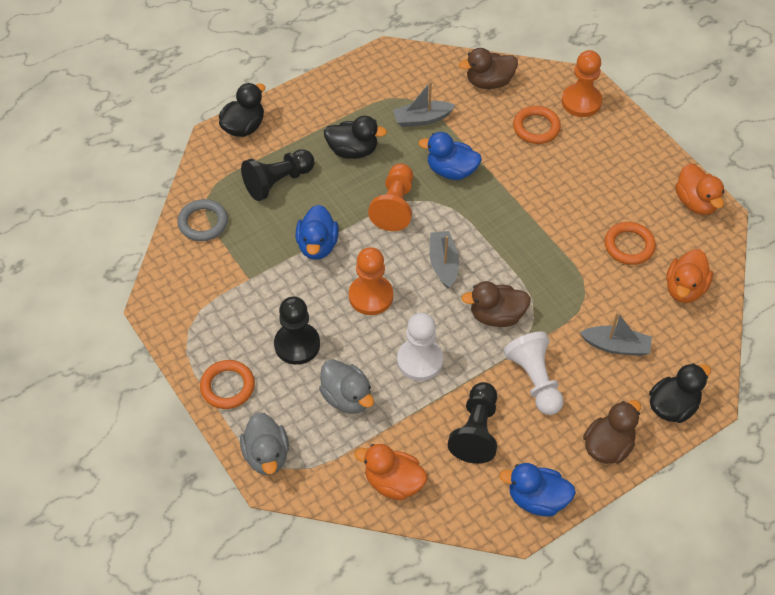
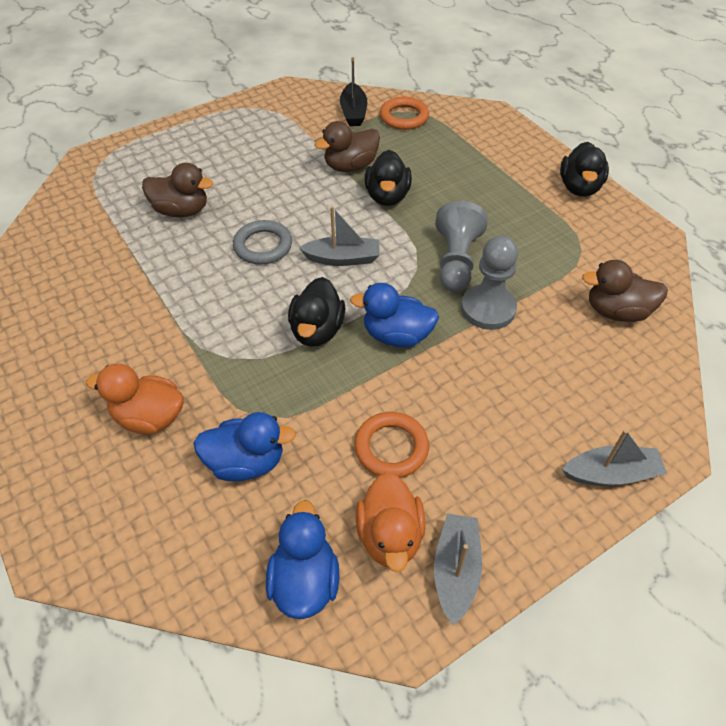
black boat: 0 -> 1
black pawn: 3 -> 0
grey duck: 2 -> 0
grey pawn: 0 -> 2
orange duck: 3 -> 2
orange pawn: 3 -> 0
orange ring: 3 -> 2
white pawn: 2 -> 0

